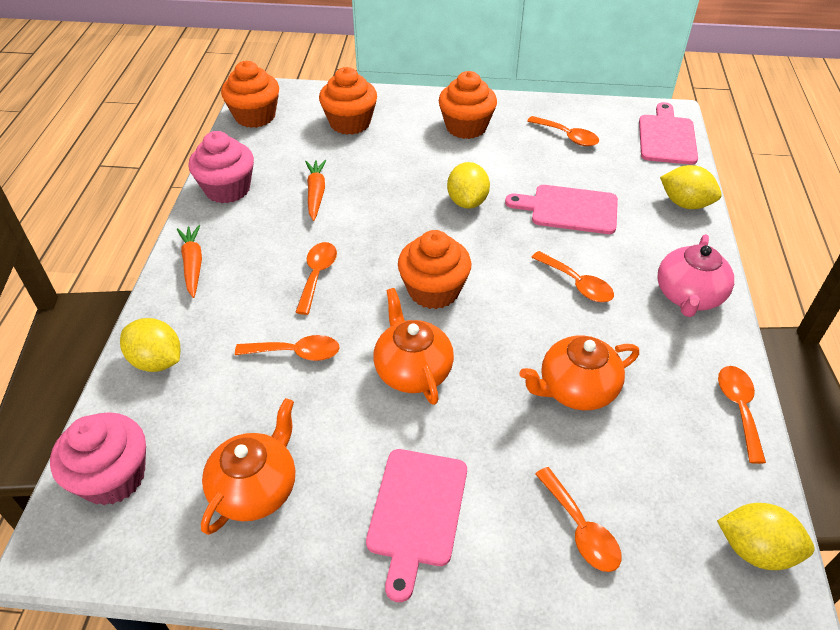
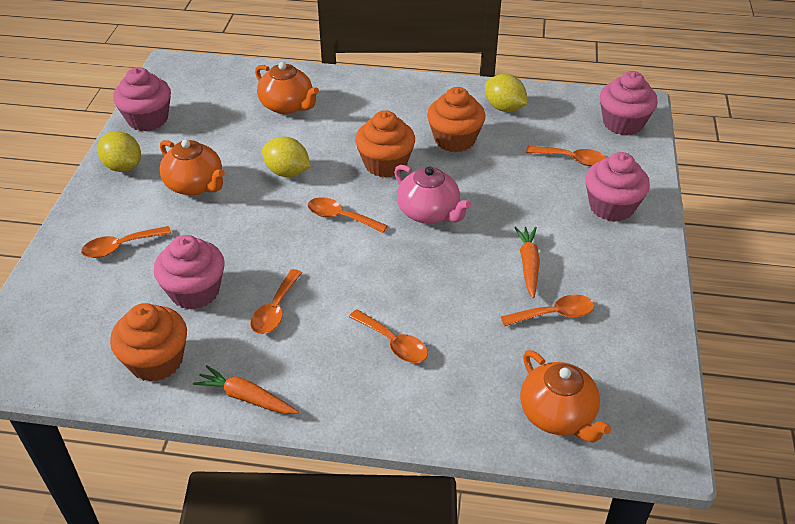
orange cupcake: 4 -> 3
pink cupcake: 2 -> 4
pink cutting board: 3 -> 0
yellow lemon: 4 -> 3

